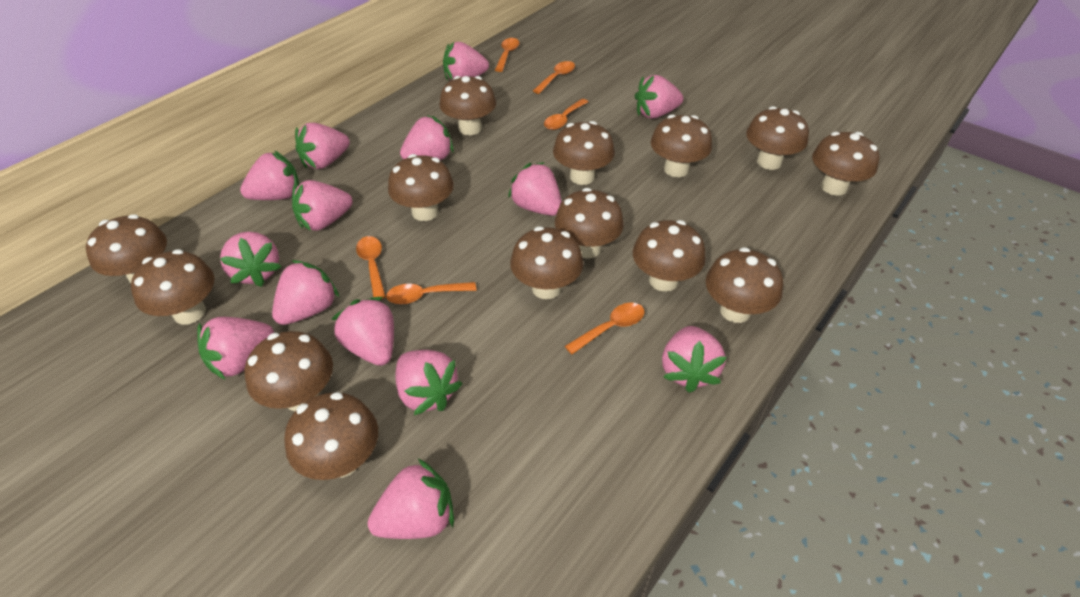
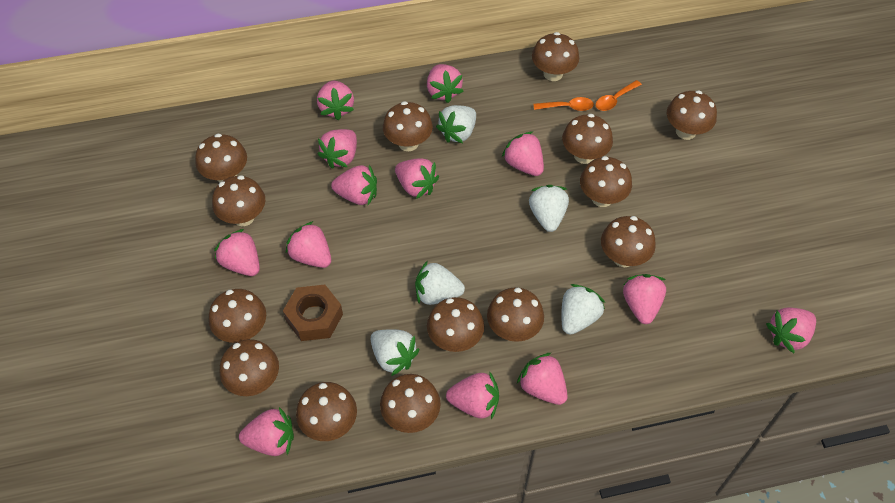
brown nut: 0 -> 1
orange spoon: 6 -> 2
pink strawberry: 14 -> 13
white strawberry: 0 -> 5

